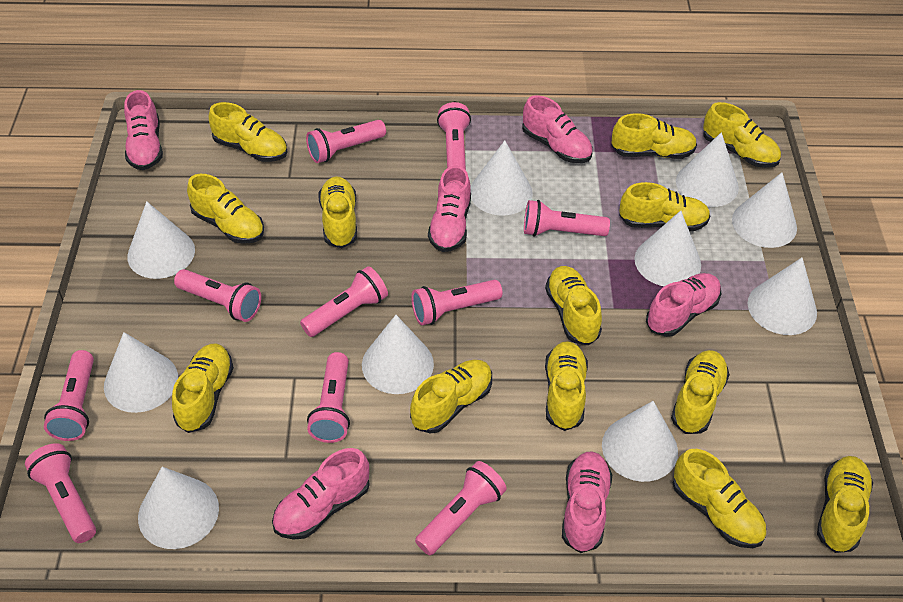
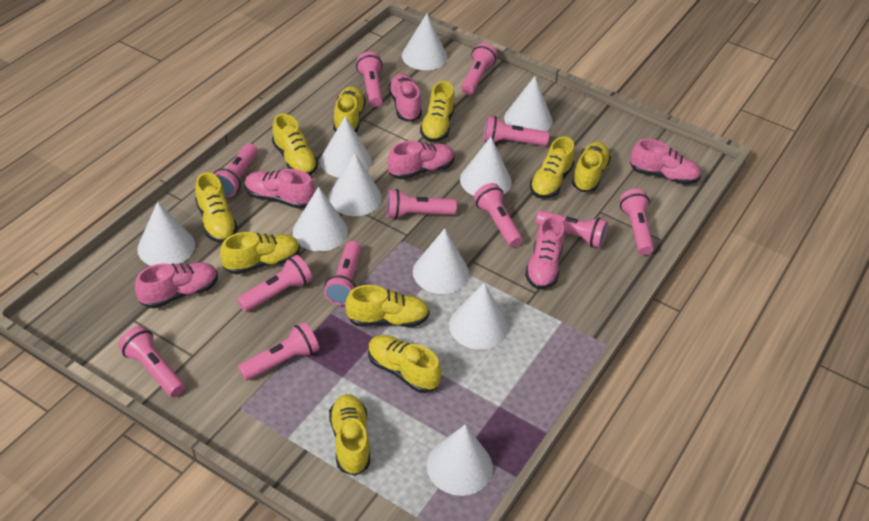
pink flashlight: 10 -> 12
yellow shoe: 13 -> 10

